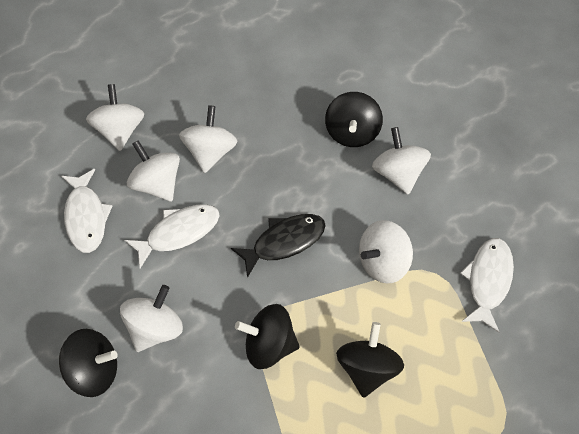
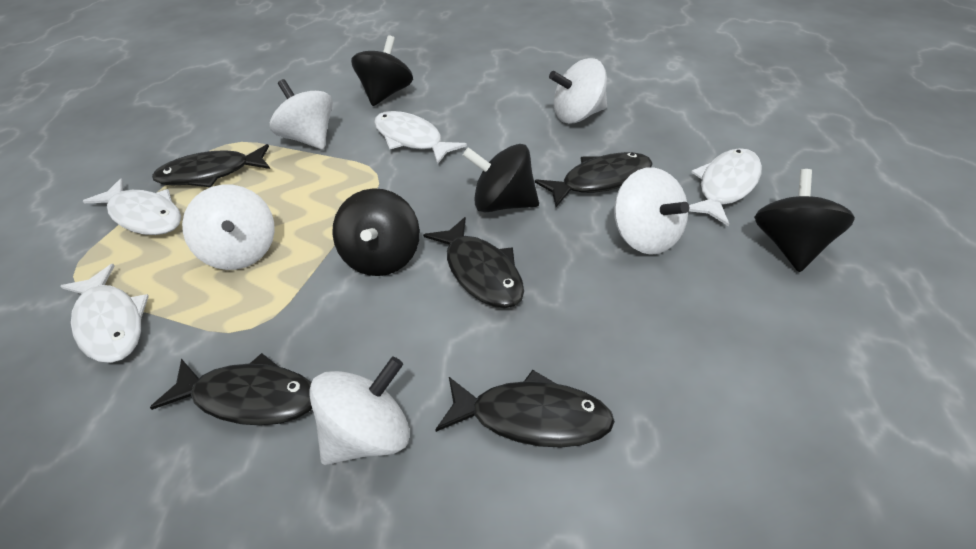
black fish: 1 -> 5
white fish: 3 -> 4
white spinning top: 6 -> 5

